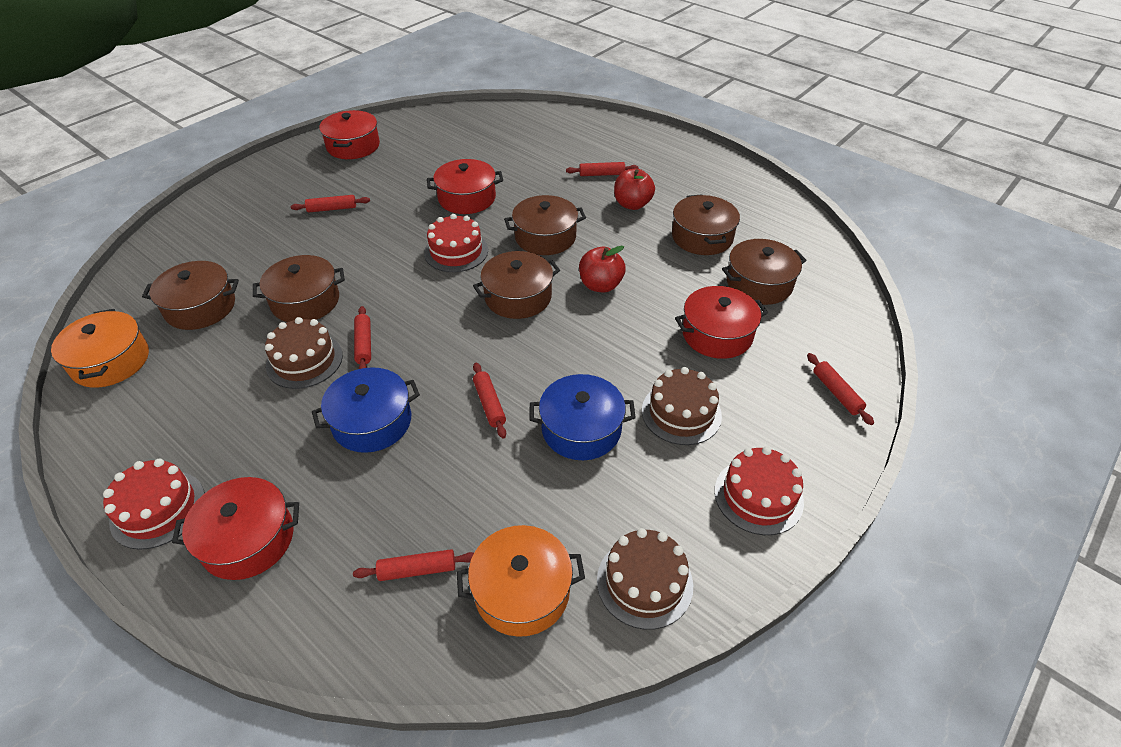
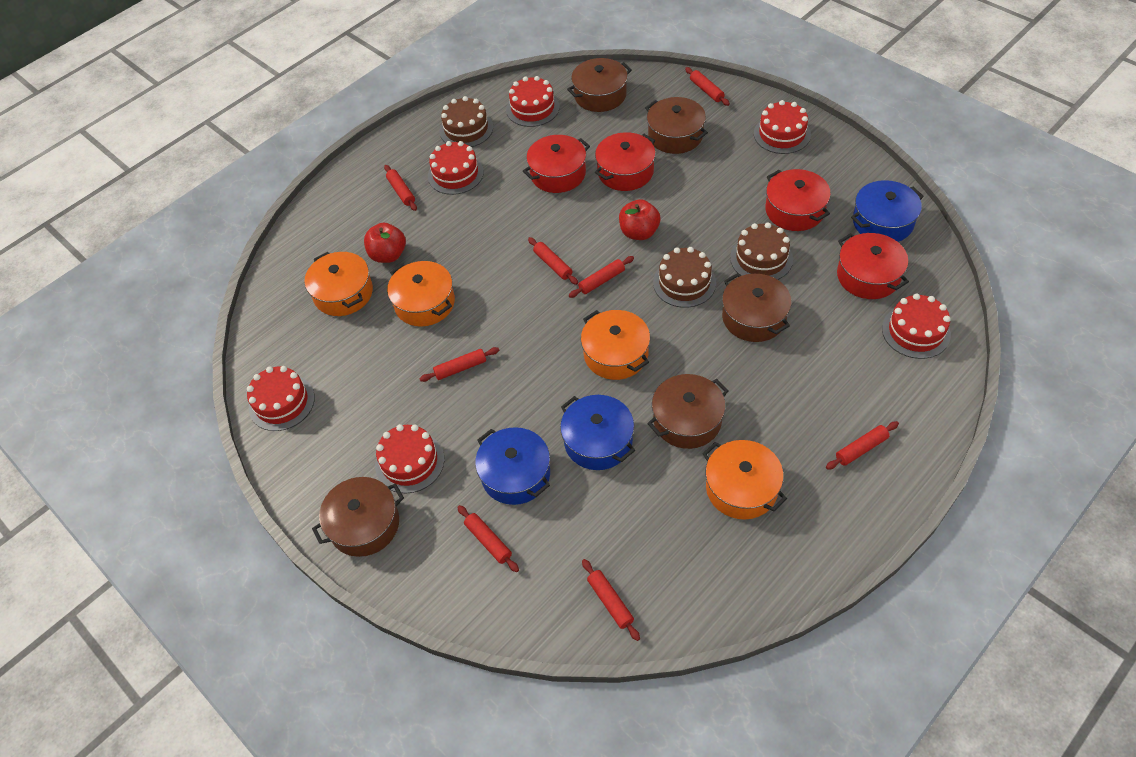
blue pot: 2 -> 3
brown pot: 6 -> 5
orange pot: 2 -> 4
red cake: 3 -> 6
red rolling pin: 6 -> 8

